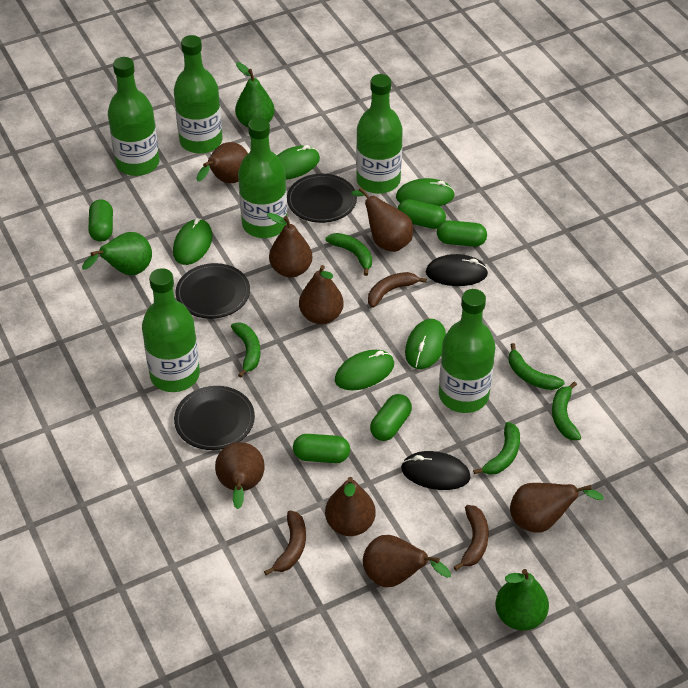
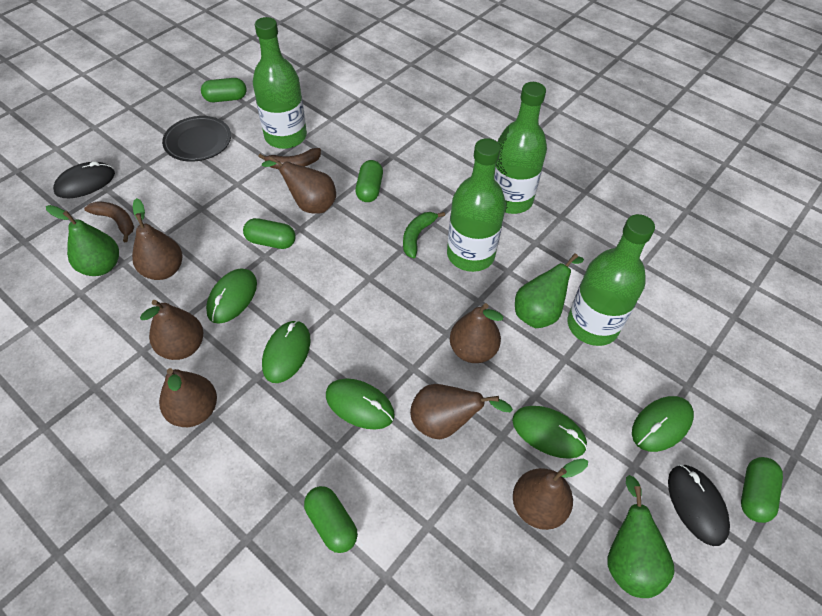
black plate: 3 -> 1
brown banana: 3 -> 2
brown pear: 8 -> 7
green banana: 5 -> 1
green bottle: 6 -> 4

